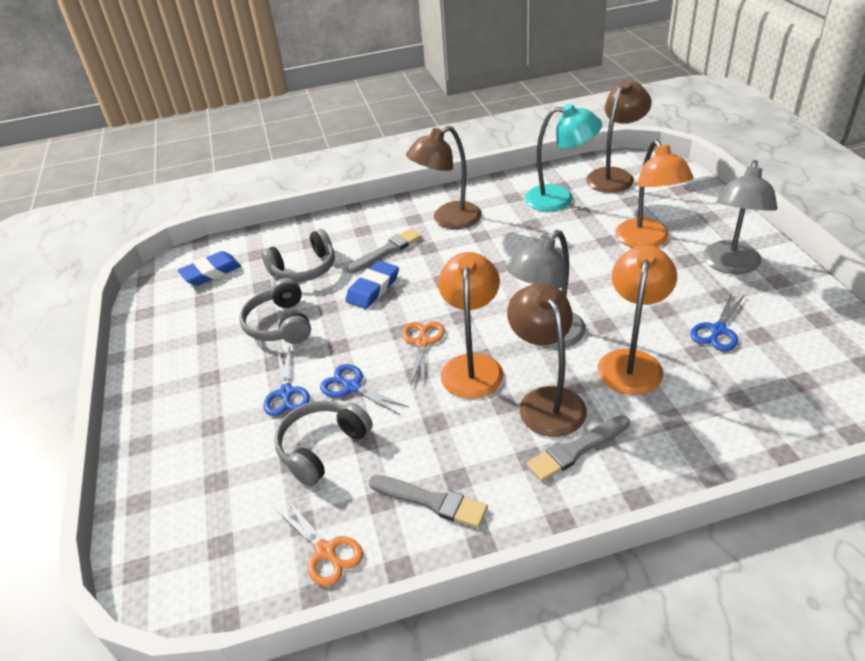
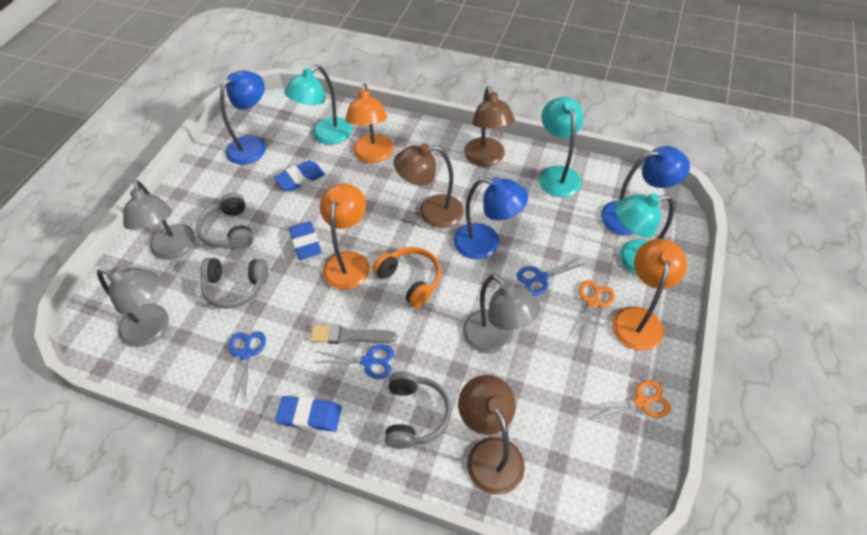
blue eraser: 2 -> 3
blue lamp: 0 -> 3
grey brush: 3 -> 1
grey lamp: 2 -> 3
orange headphones: 0 -> 1
turquoise lamp: 1 -> 3

